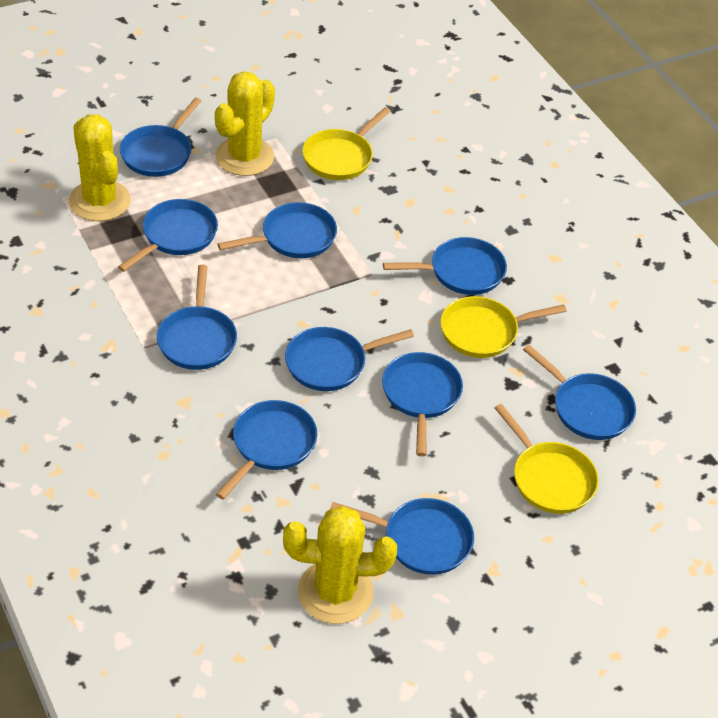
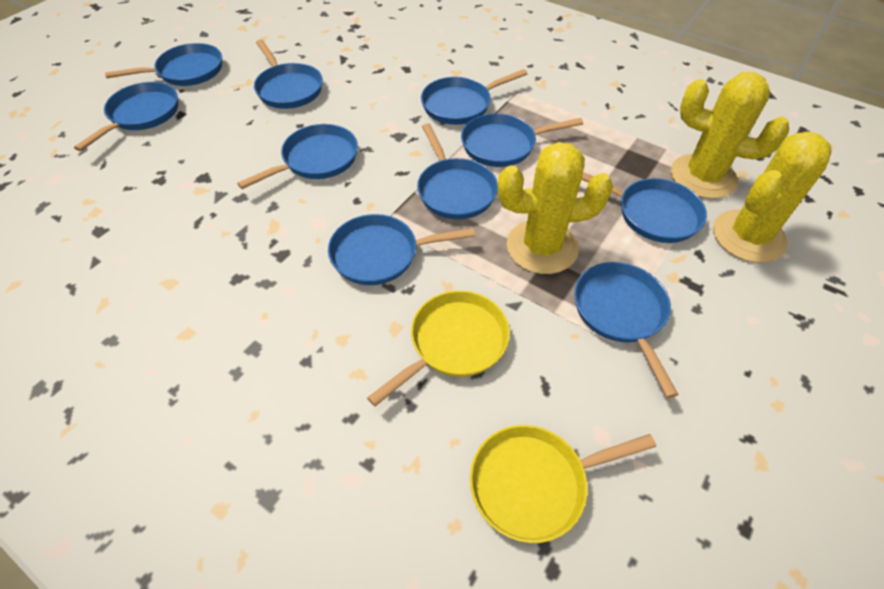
yellow pan: 3 -> 2

